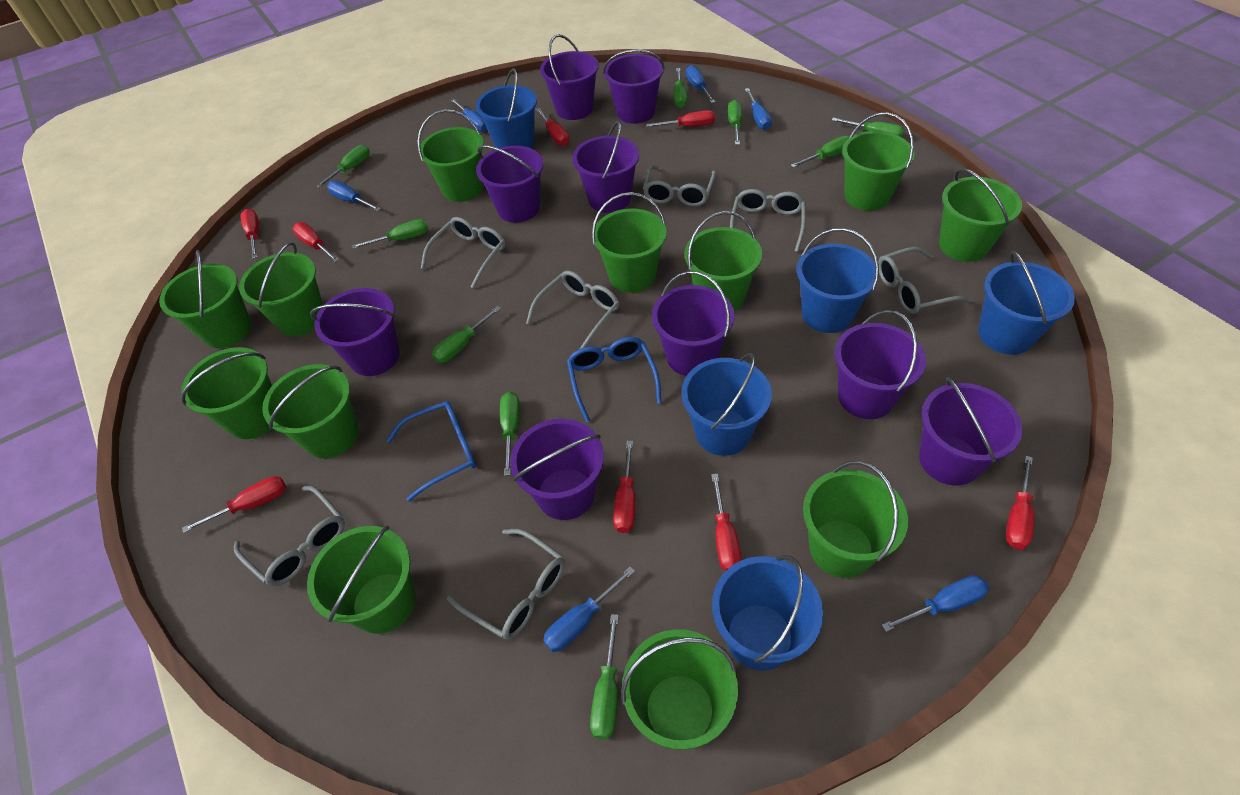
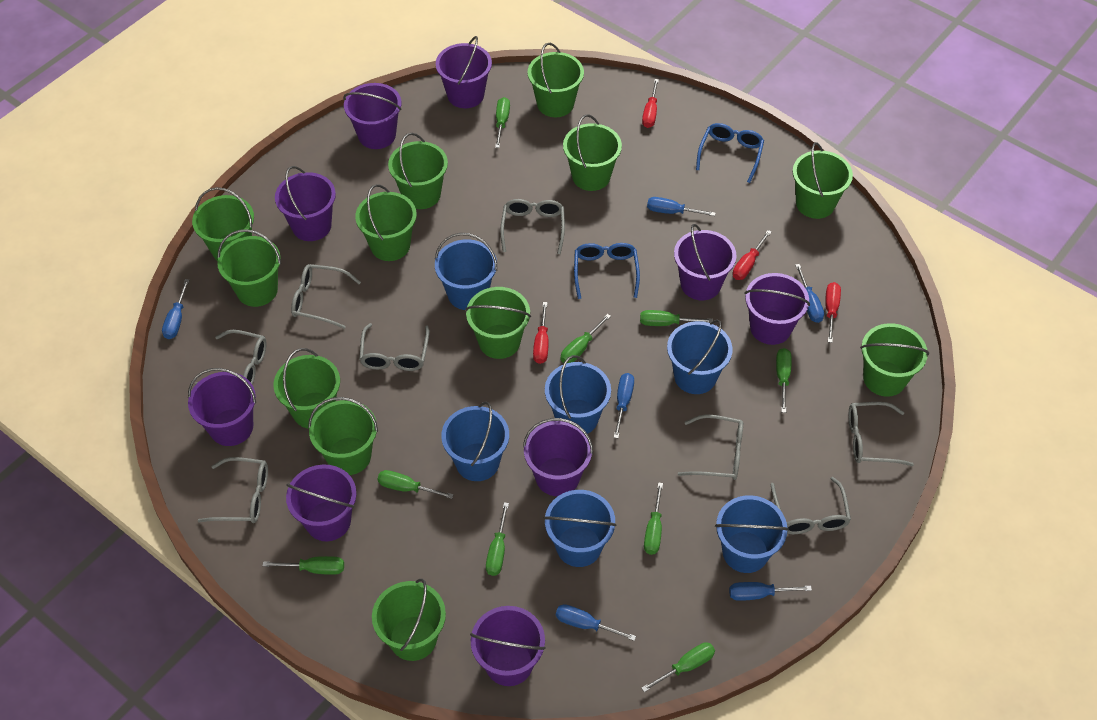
blue bucket: 5 -> 6
grey glasses: 7 -> 8
red screwdriver: 8 -> 4

